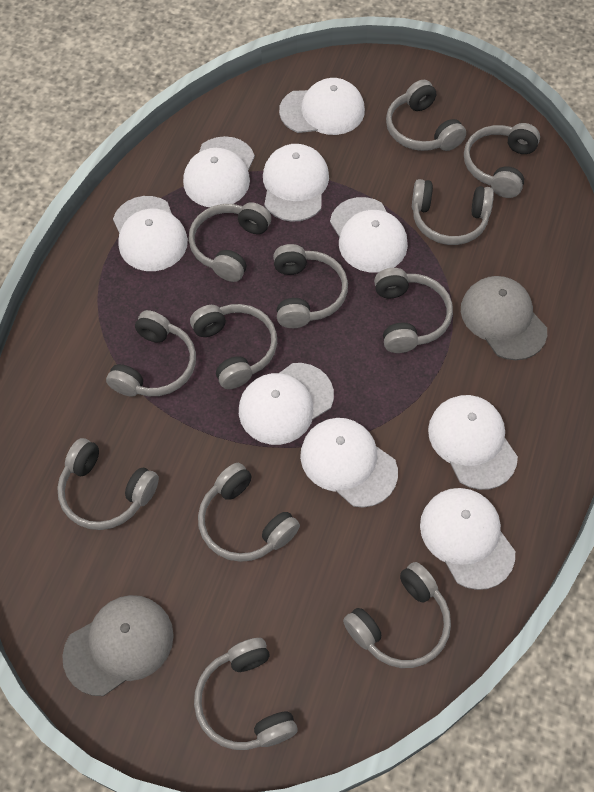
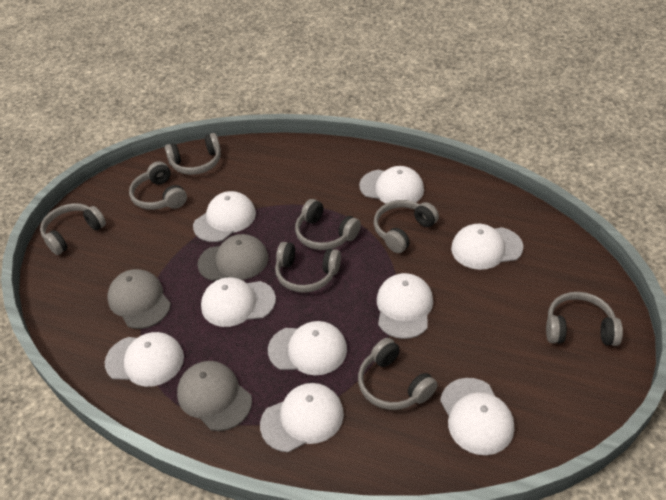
grey cap: 2 -> 3
grey headphones: 12 -> 8

